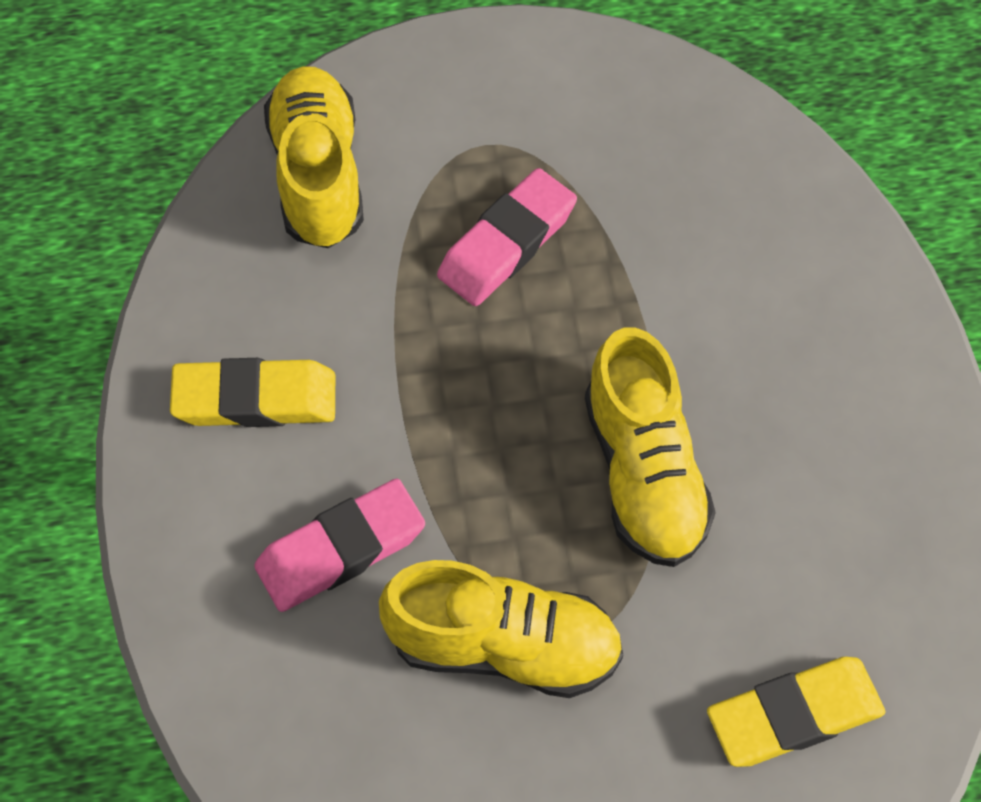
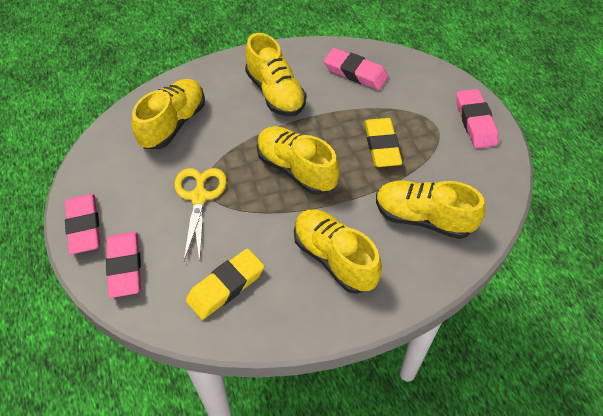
pink eraser: 2 -> 4
yellow scissors: 0 -> 1
yellow shoe: 3 -> 5

